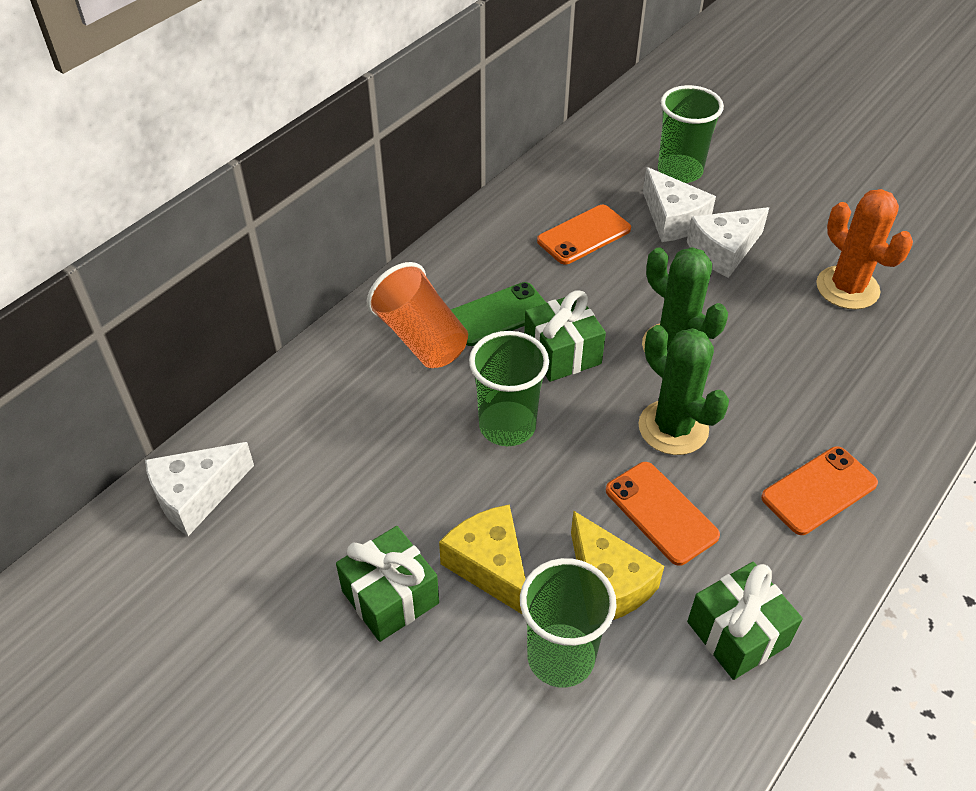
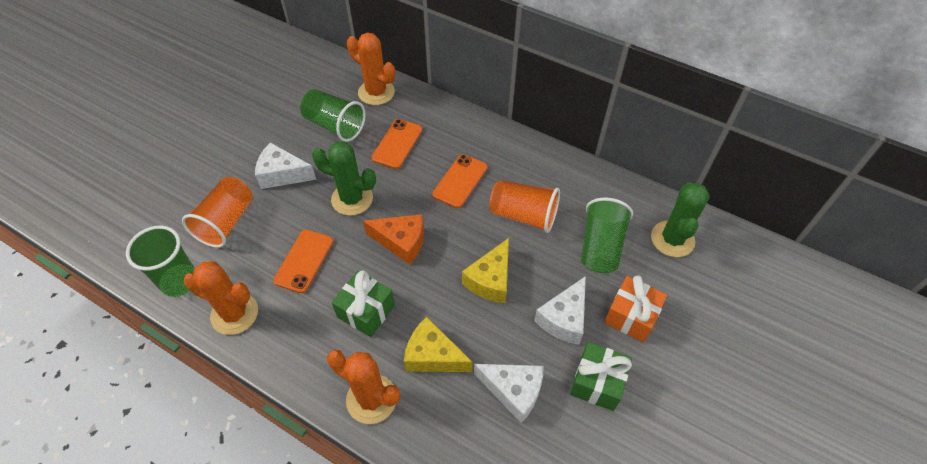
green gift: 3 -> 2
green phone: 1 -> 0
orange cactus: 1 -> 3
orange cheese: 0 -> 1
orange cup: 1 -> 2
orange gift: 0 -> 1

